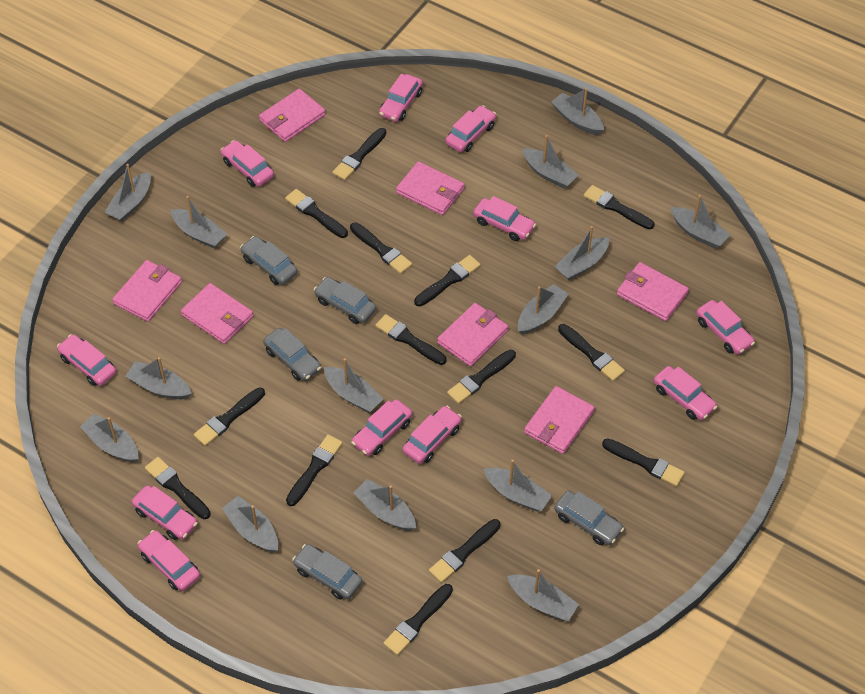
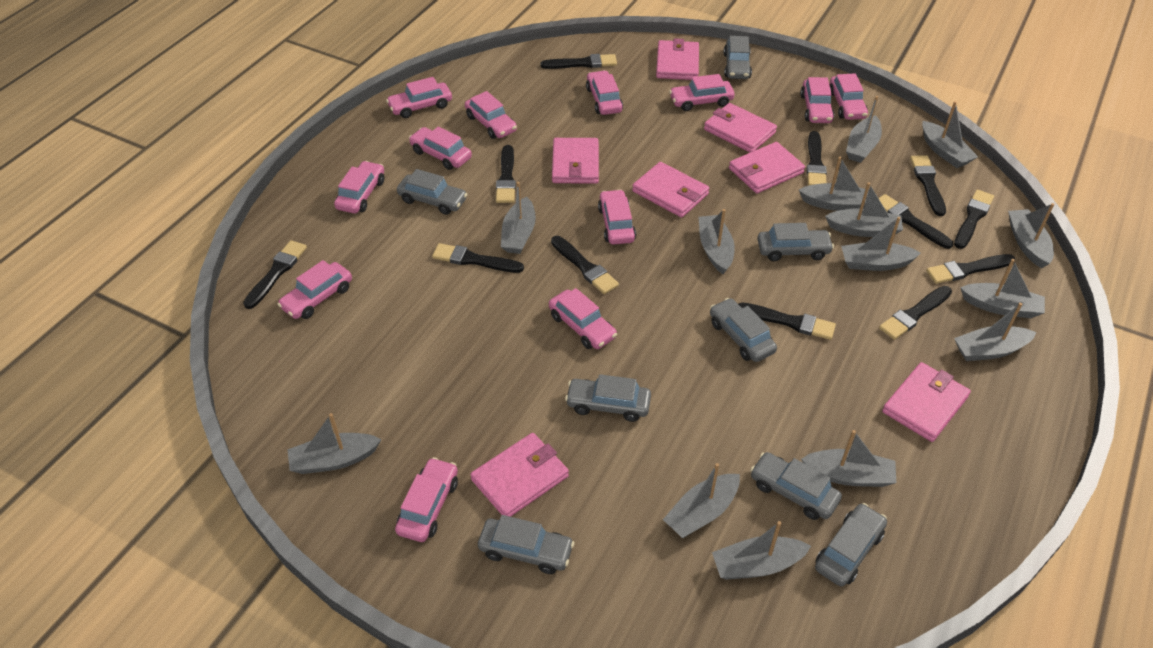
black brush: 14 -> 12
grey car: 5 -> 8
pink car: 11 -> 12

